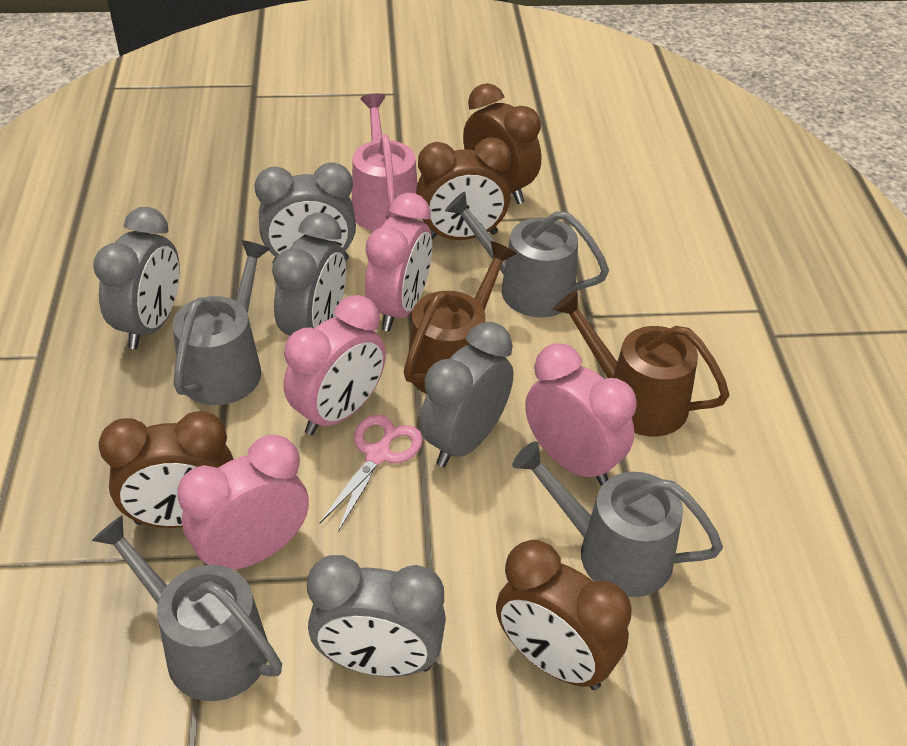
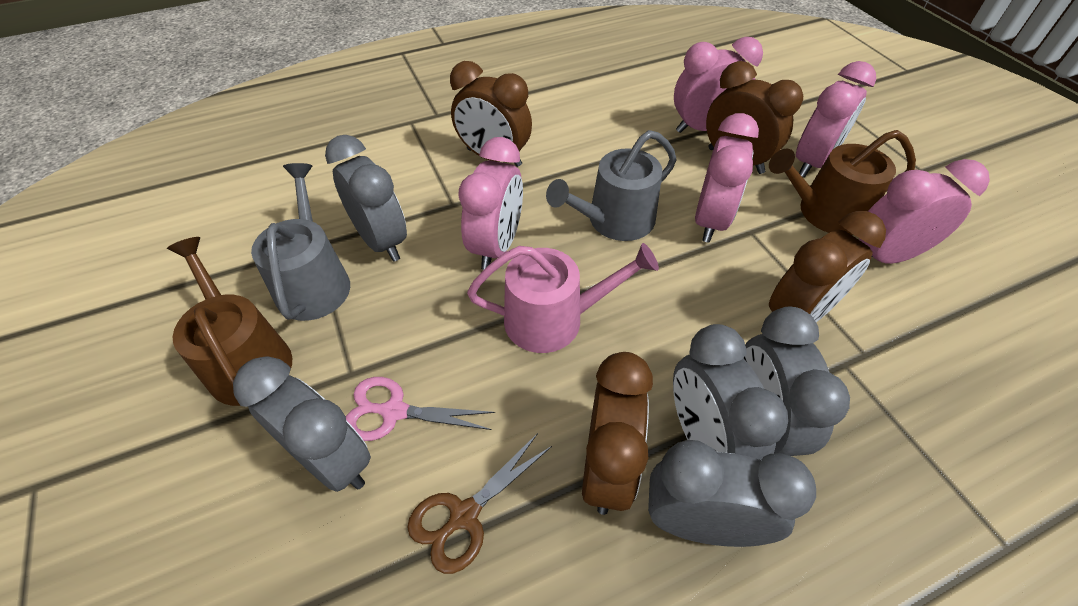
brown scissors: 0 -> 1
grey watering can: 4 -> 2
pink clock: 4 -> 5

